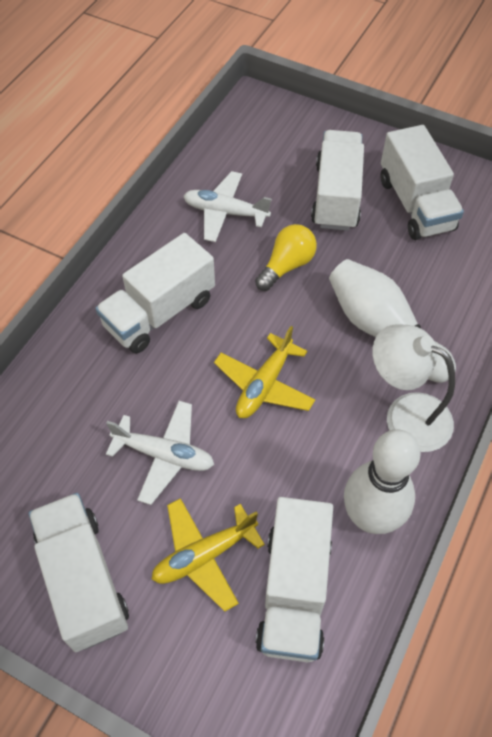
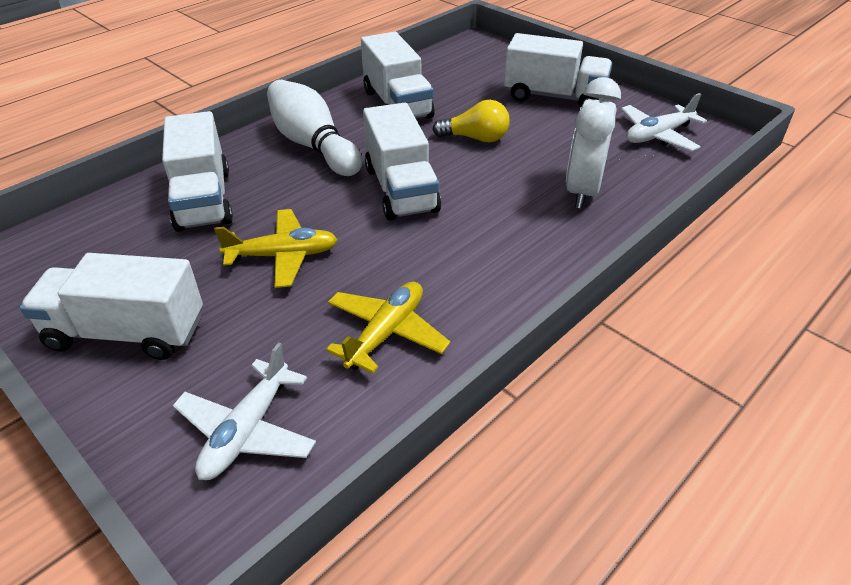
white bowling pin: 2 -> 1
white clock: 0 -> 1
white lamp: 1 -> 0

